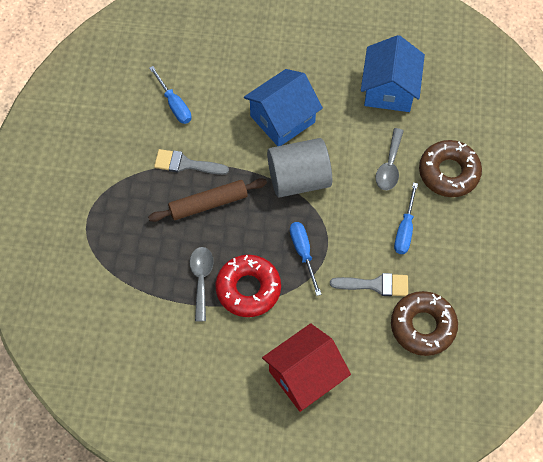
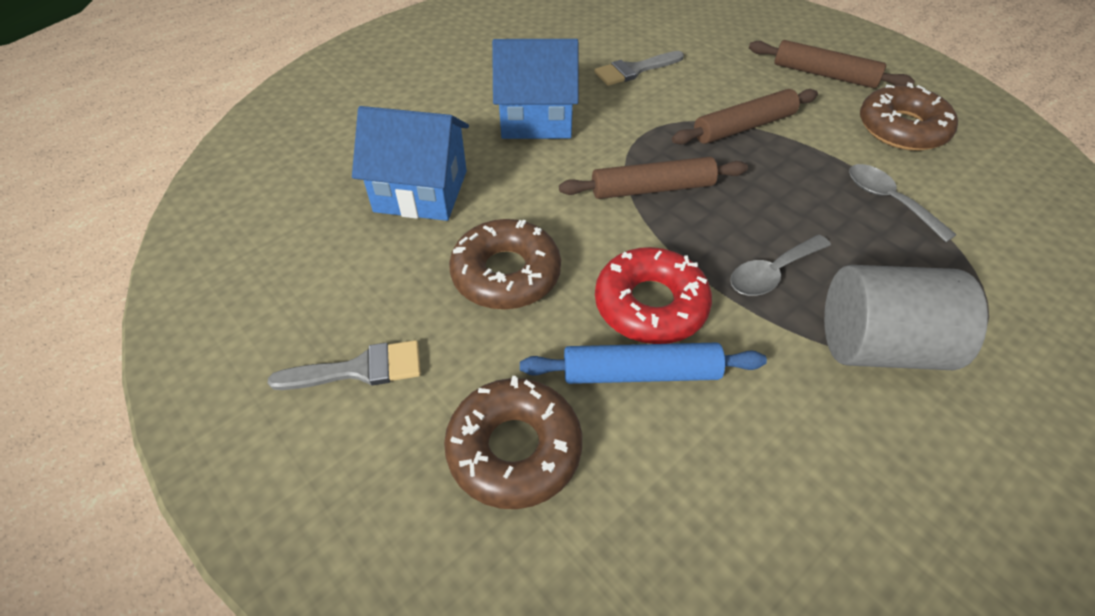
blue rolling pin: 0 -> 1
blue screwdriver: 3 -> 0
brown donut: 2 -> 3
brown rolling pin: 1 -> 3
red house: 1 -> 0

